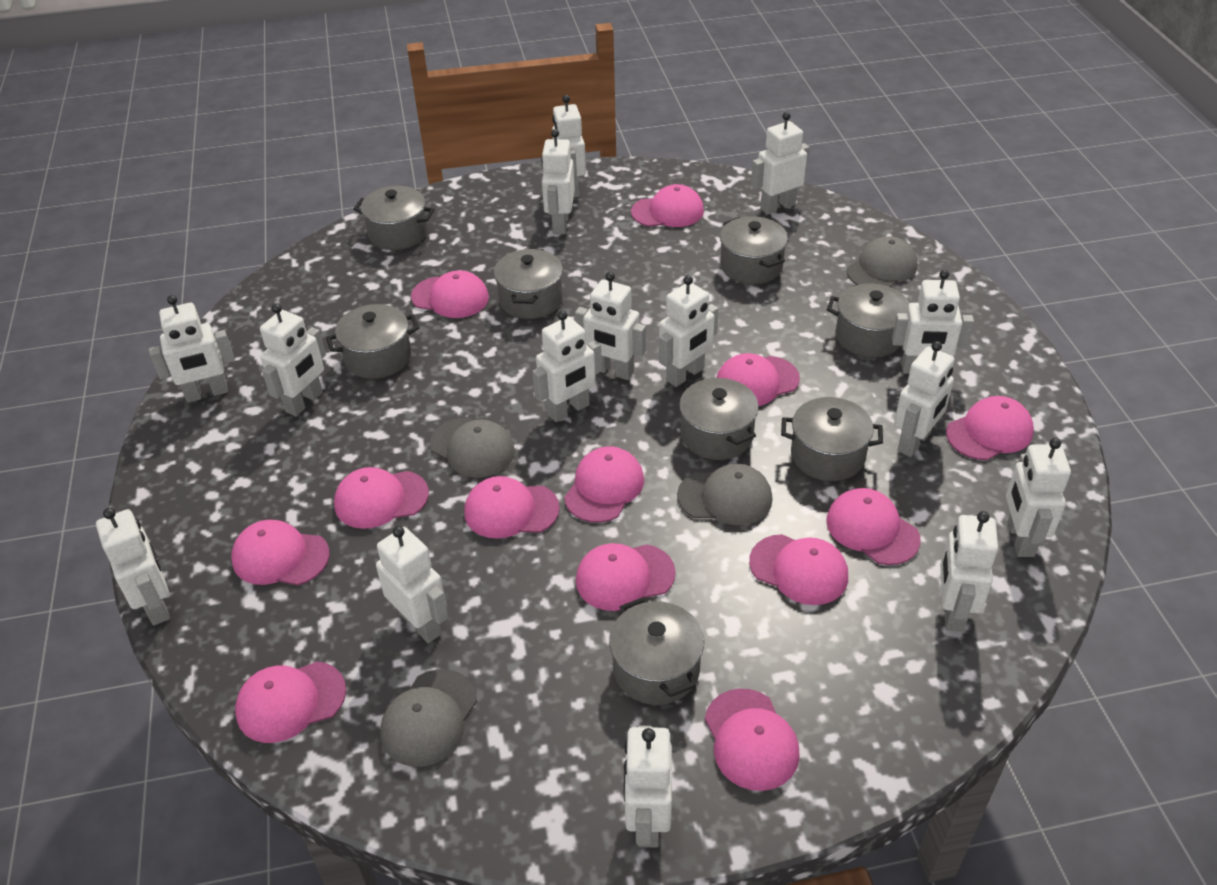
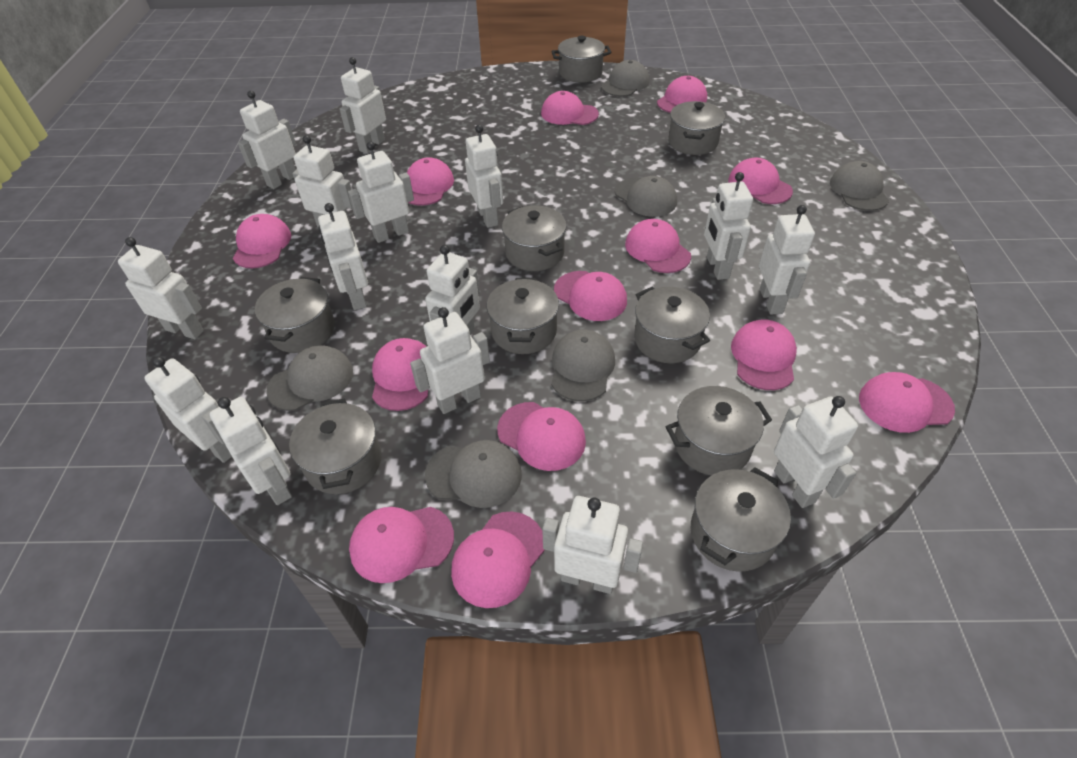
grey cap: 4 -> 6
grey pot: 8 -> 9

